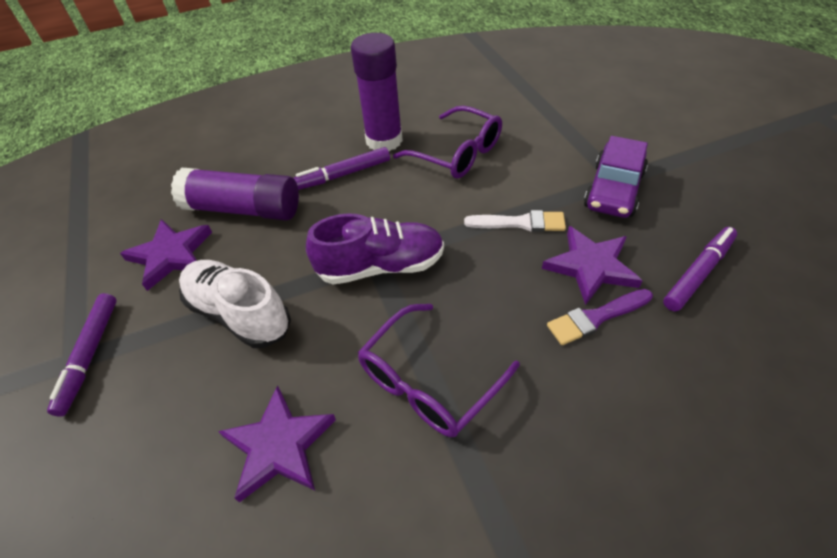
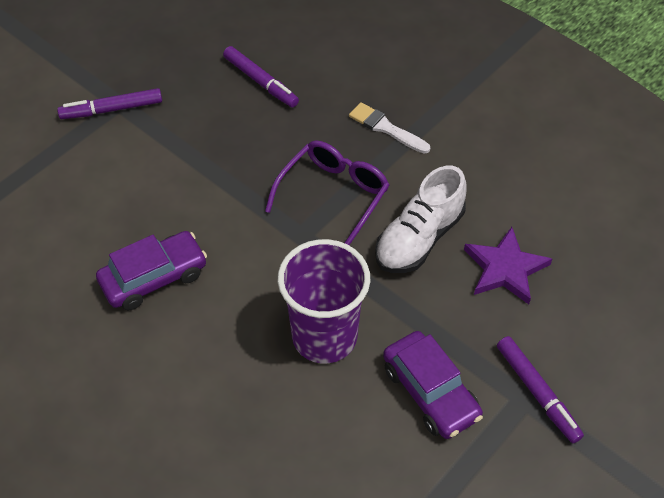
purple brush: 1 -> 0
purple car: 1 -> 2
purple cup: 0 -> 1
purple glasses: 2 -> 1
purple glue stick: 2 -> 0
purple shoe: 1 -> 0
purple star: 3 -> 1

